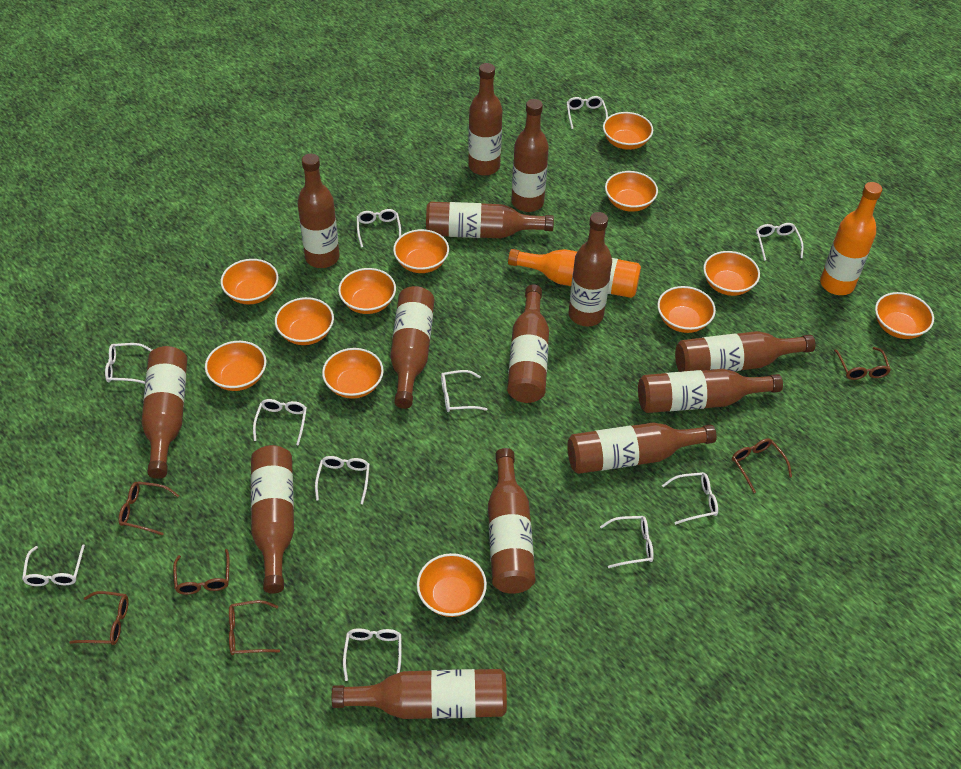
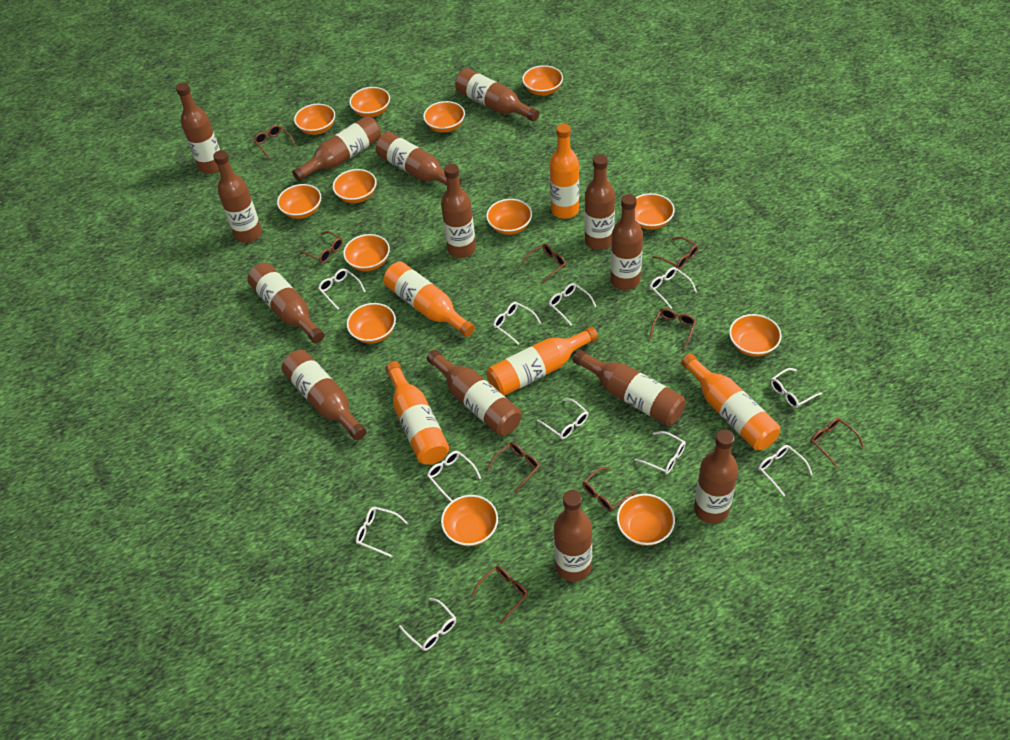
brown glasses: 6 -> 9
orange bottle: 2 -> 5
orange bowl: 12 -> 13

